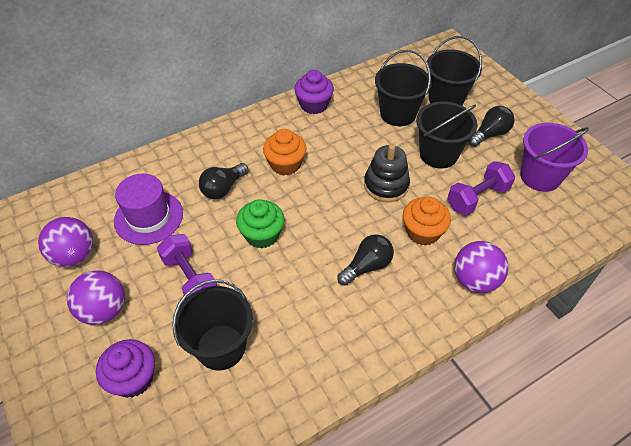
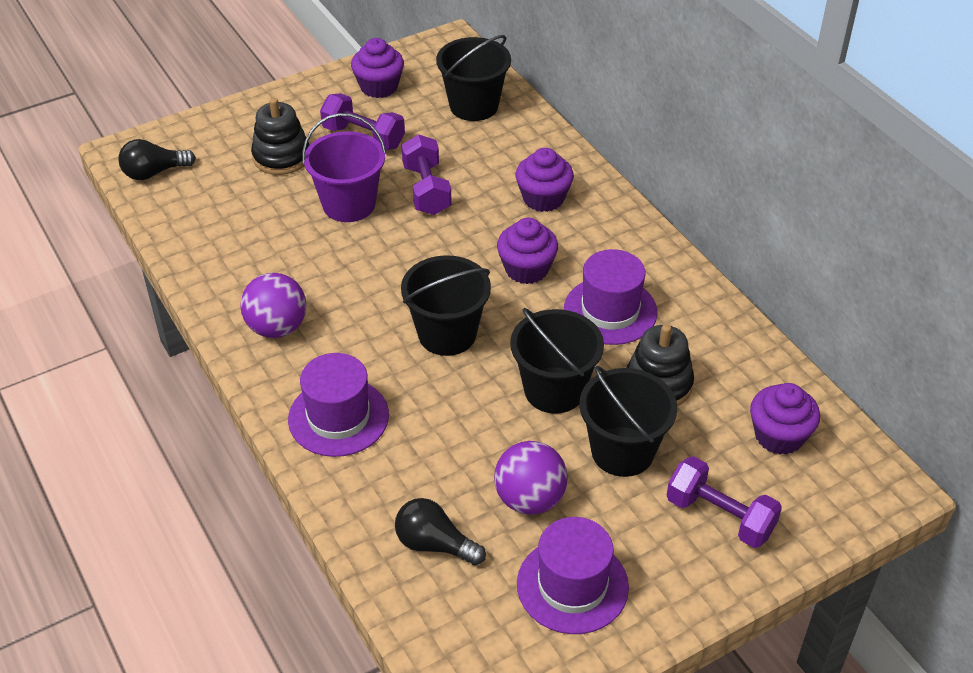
black light bulb: 3 -> 2
black stacking toy: 1 -> 2
green cupcake: 1 -> 0
orange cupcake: 2 -> 0
purple ball: 3 -> 2
purple cupcake: 2 -> 4
purple dumbbell: 2 -> 3
purple hat: 1 -> 3

